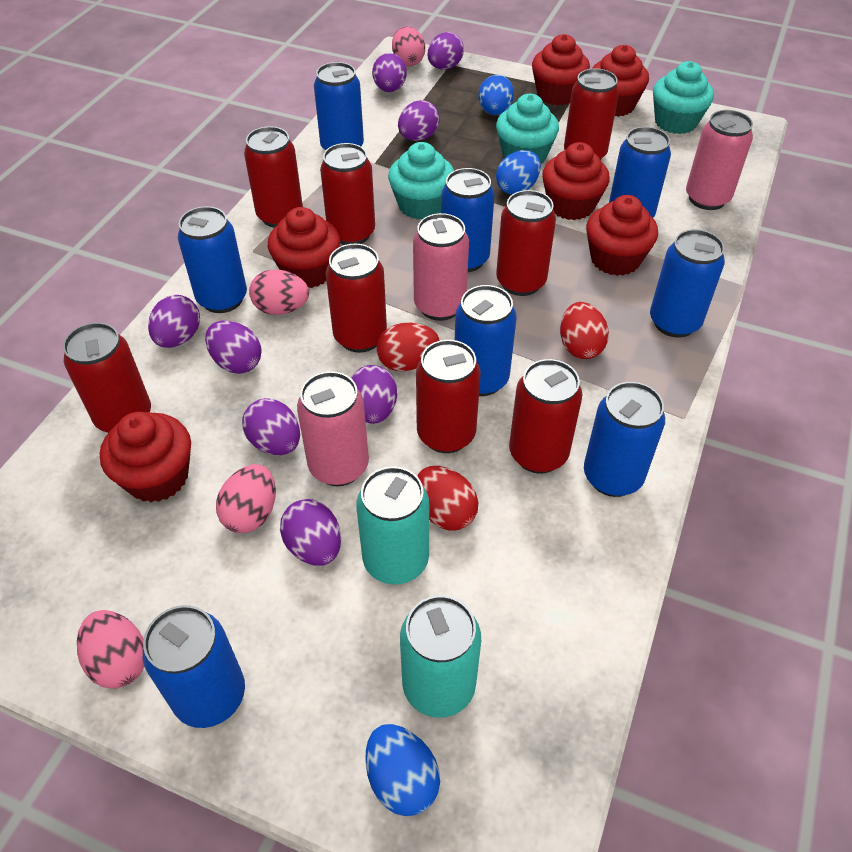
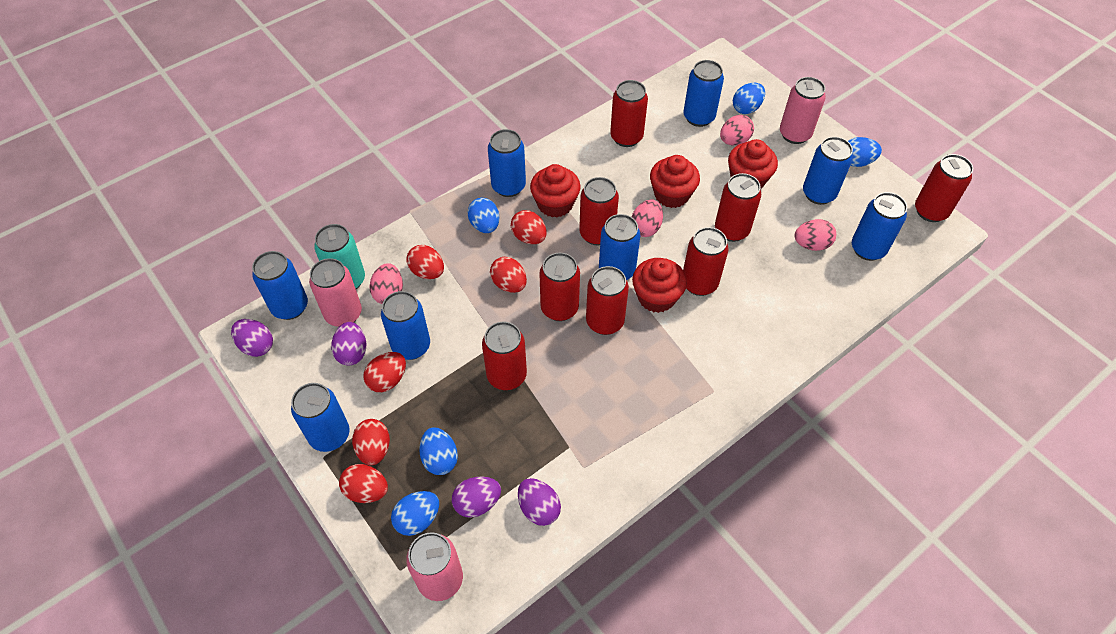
blue egg: 3 -> 5
purple egg: 8 -> 4
red cupcake: 6 -> 4
red egg: 3 -> 6
turquoise can: 2 -> 1
turquoise cupcake: 3 -> 0

